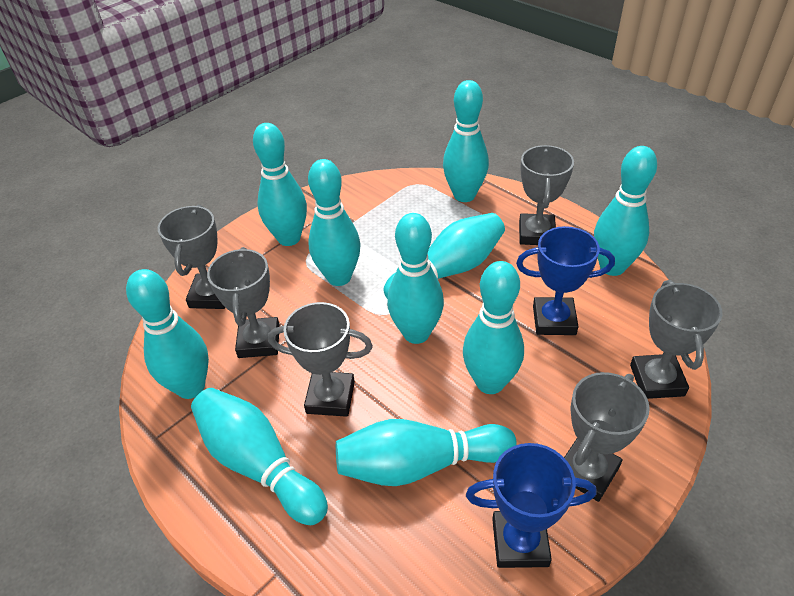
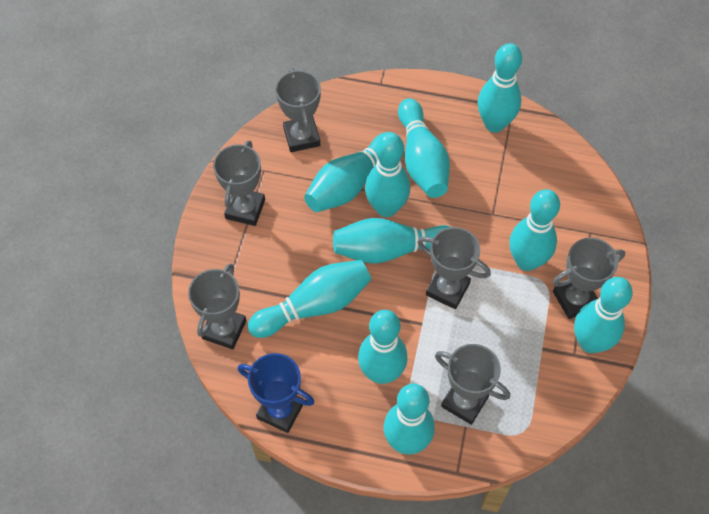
blue trophy: 2 -> 1

